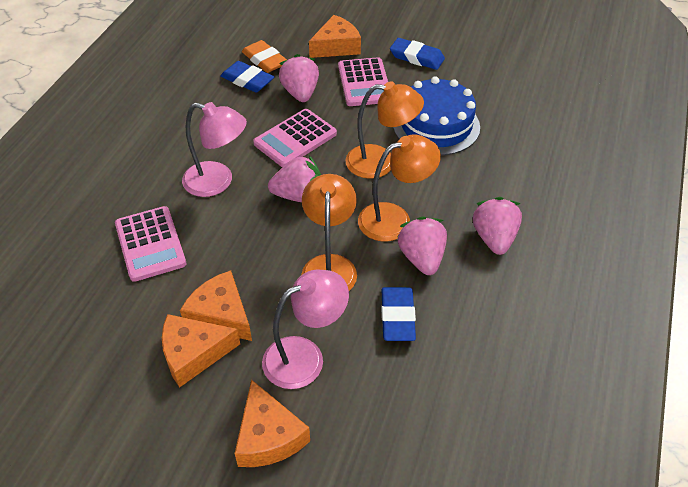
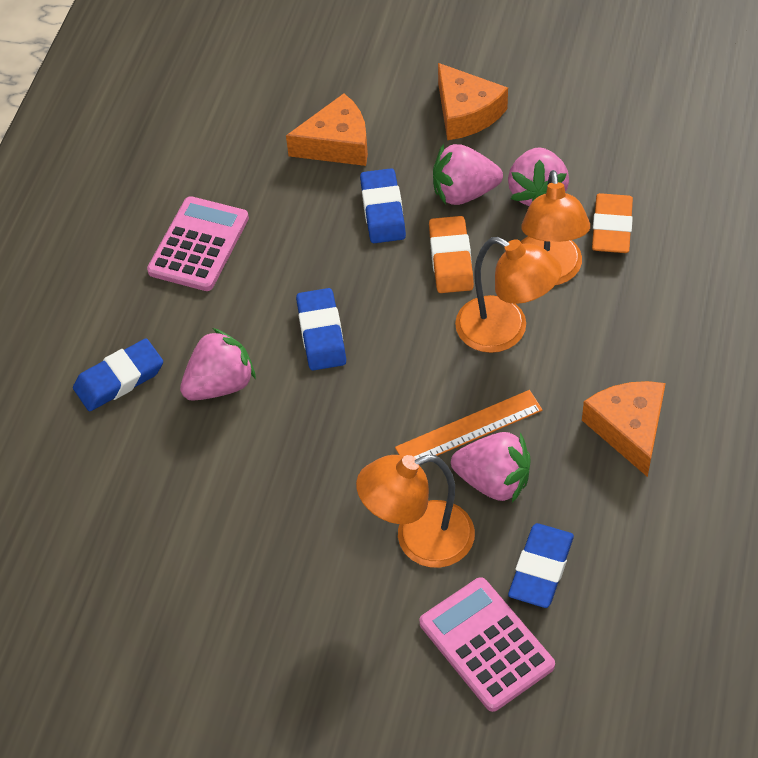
blue cake: 1 -> 0
blue eraser: 3 -> 4
orange cheese: 4 -> 3
orange eraser: 1 -> 2
orange ruler: 0 -> 1
pink calculator: 3 -> 2
pink lamp: 2 -> 0

